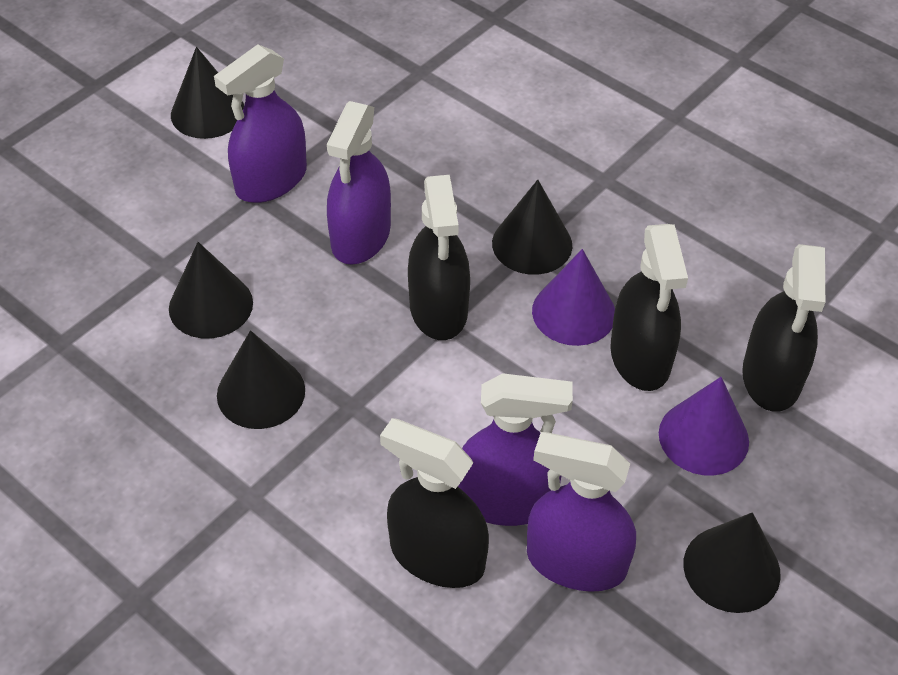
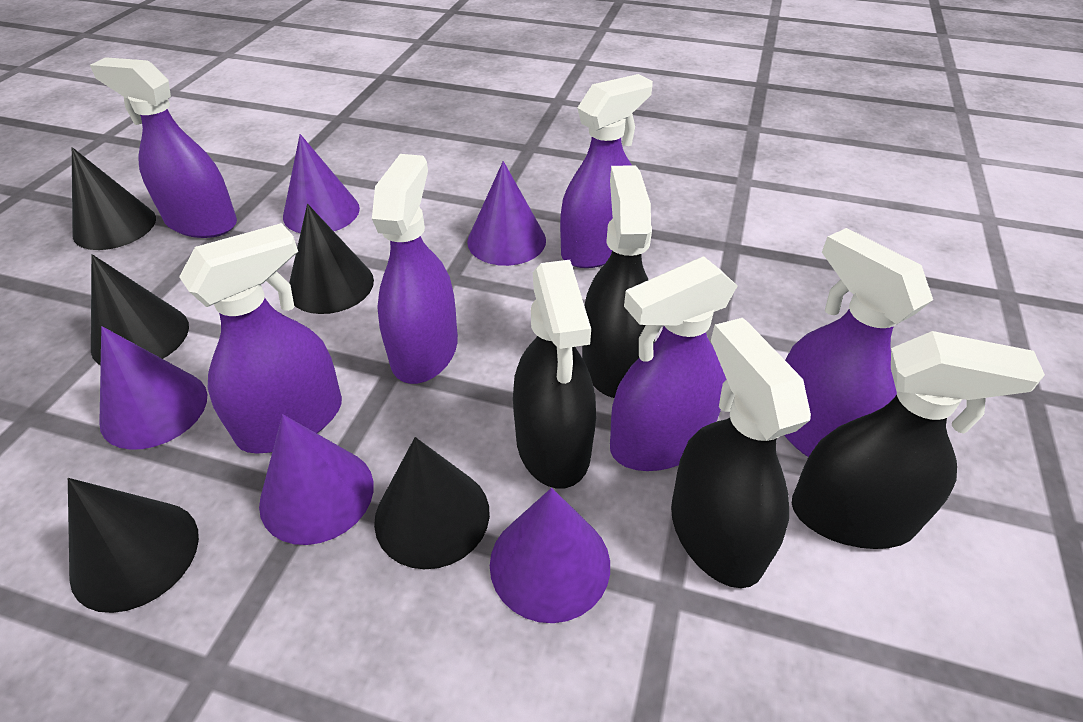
purple cone: 2 -> 5
purple spray bottle: 4 -> 6

